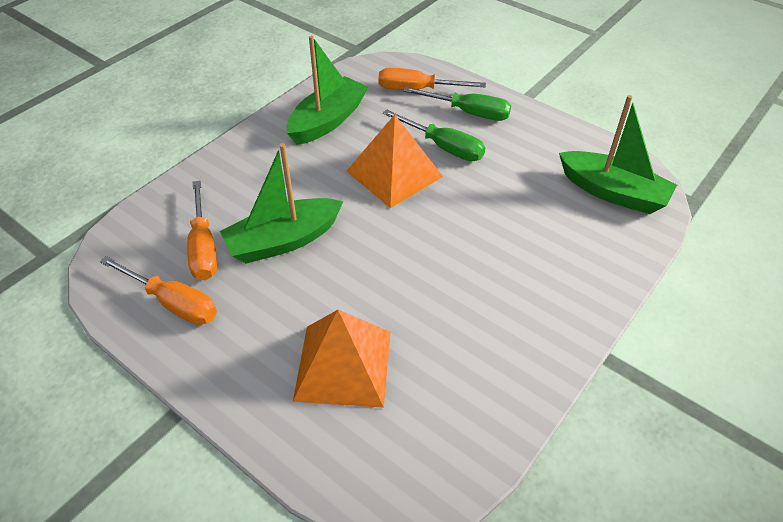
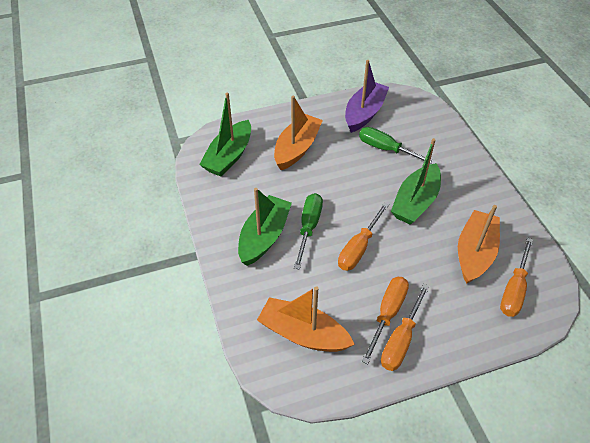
orange boat: 0 -> 3
orange pyramid: 2 -> 0
orange screwdriver: 3 -> 4
purple boat: 0 -> 1

